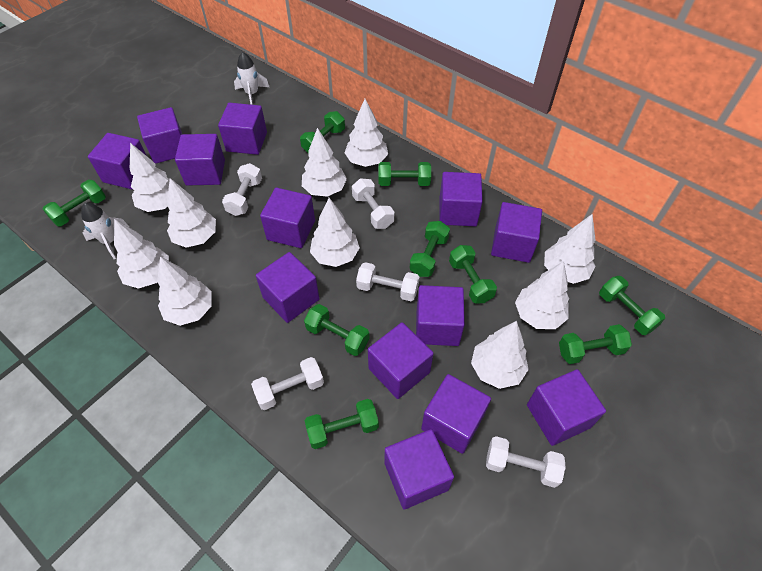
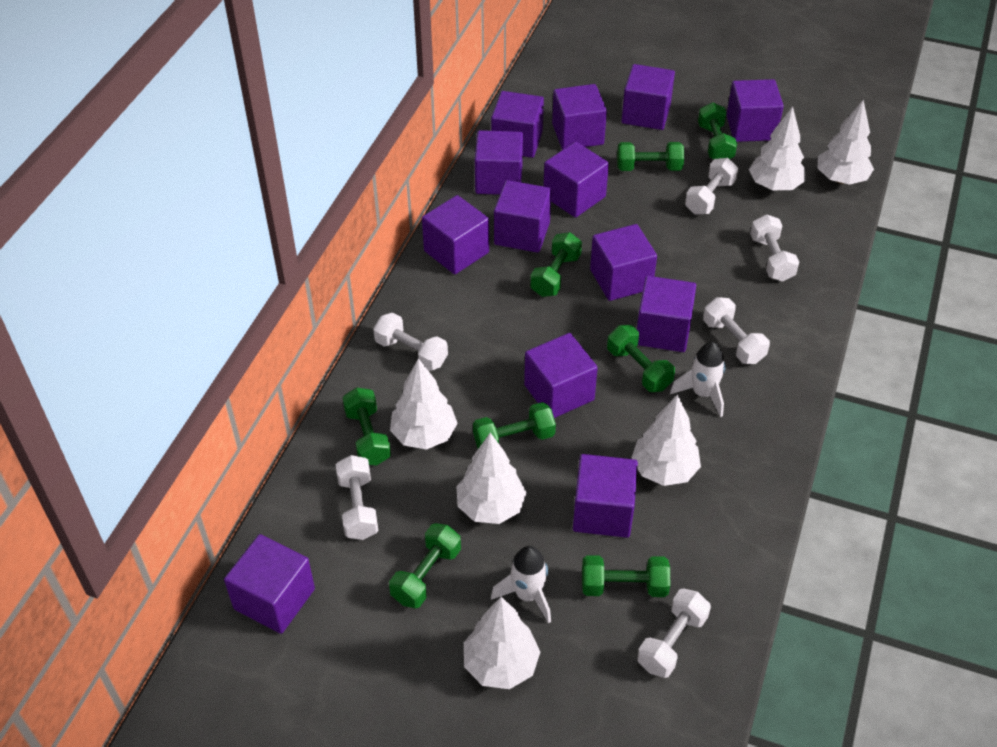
green dumbbell: 9 -> 8
white dumbbell: 5 -> 6
white tree: 10 -> 6

